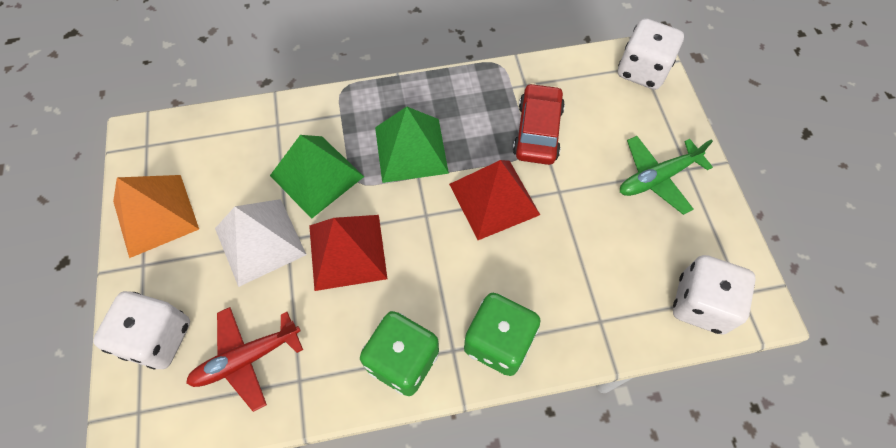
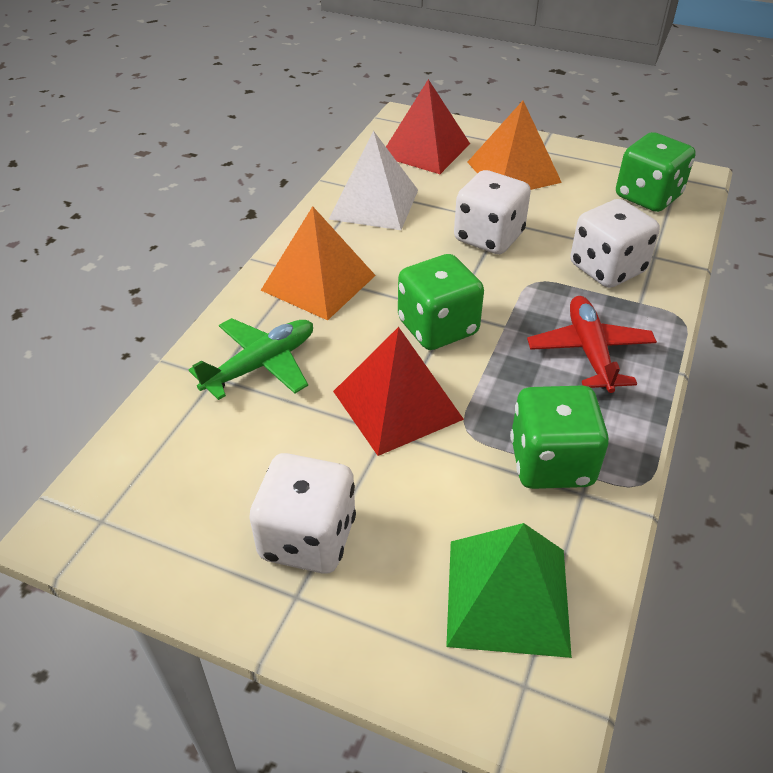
green dice: 2 -> 3
green pyramid: 2 -> 1
orange pyramid: 1 -> 2
red car: 1 -> 0

